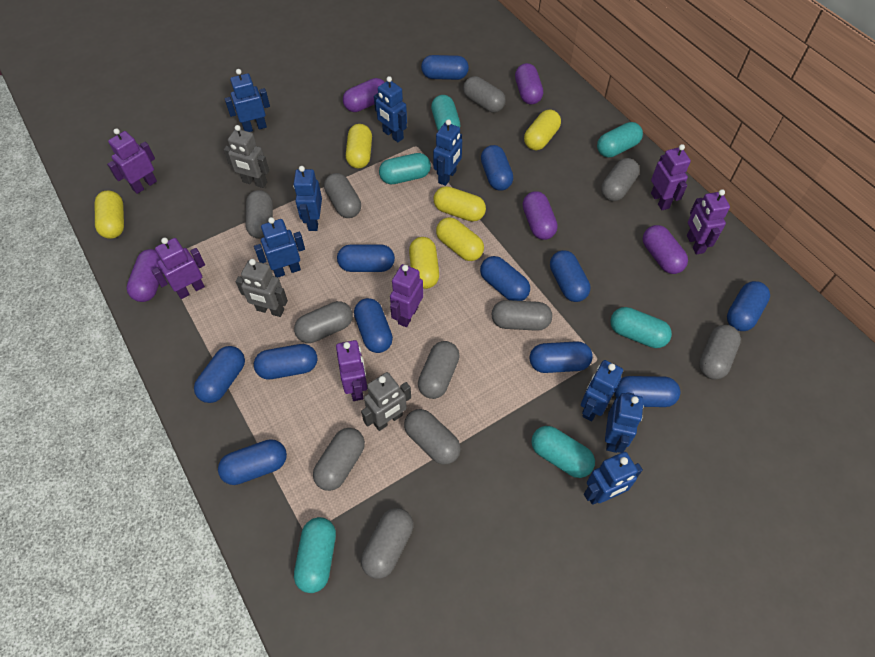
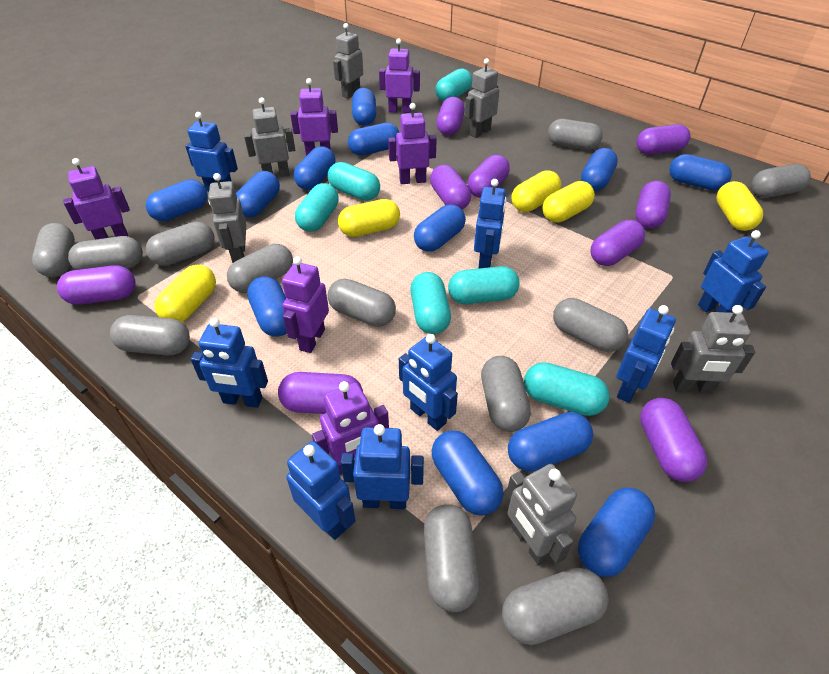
grey capsule: 11 -> 12
grey robot: 3 -> 6
purple capsule: 5 -> 9
yellow capsule: 6 -> 5

